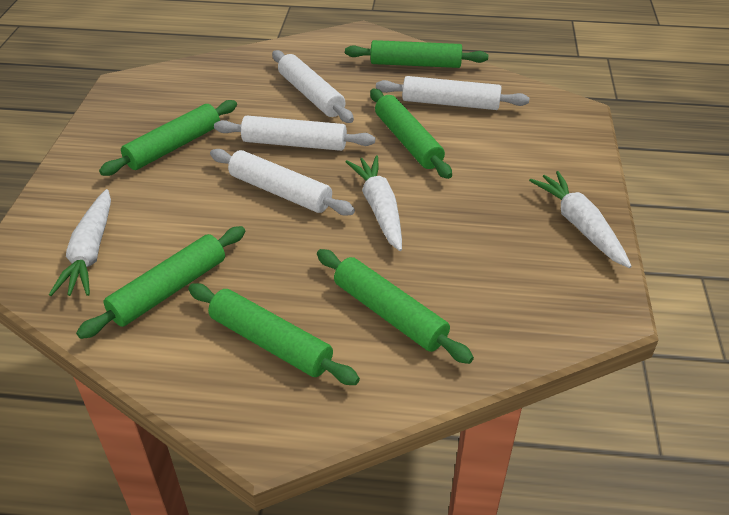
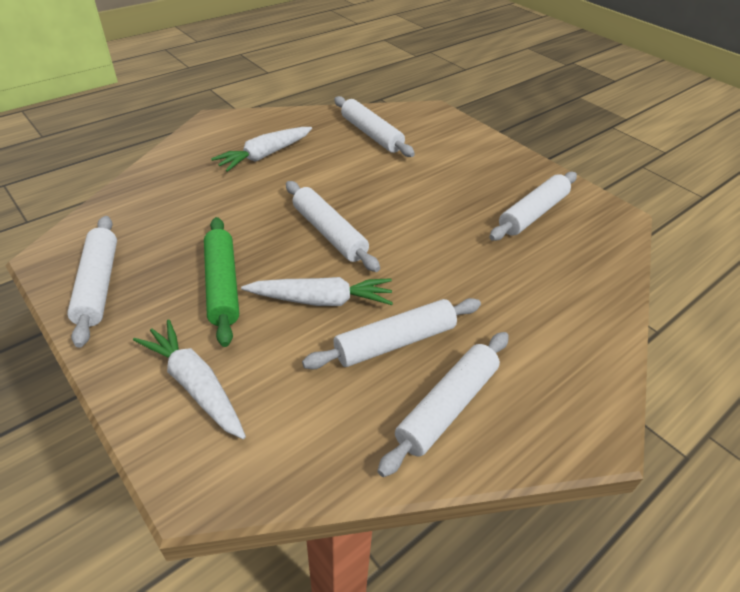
green rolling pin: 6 -> 1
white rolling pin: 4 -> 6

